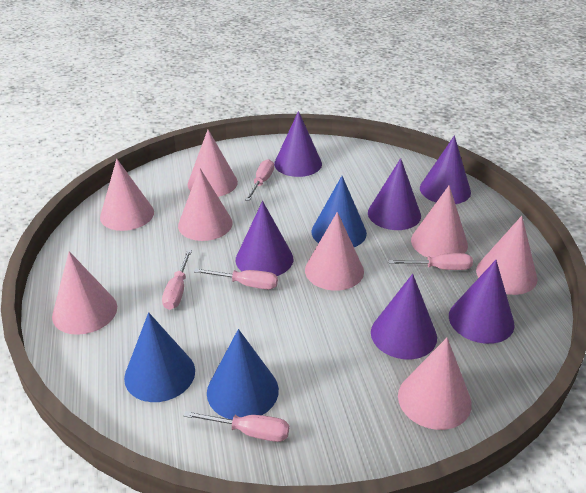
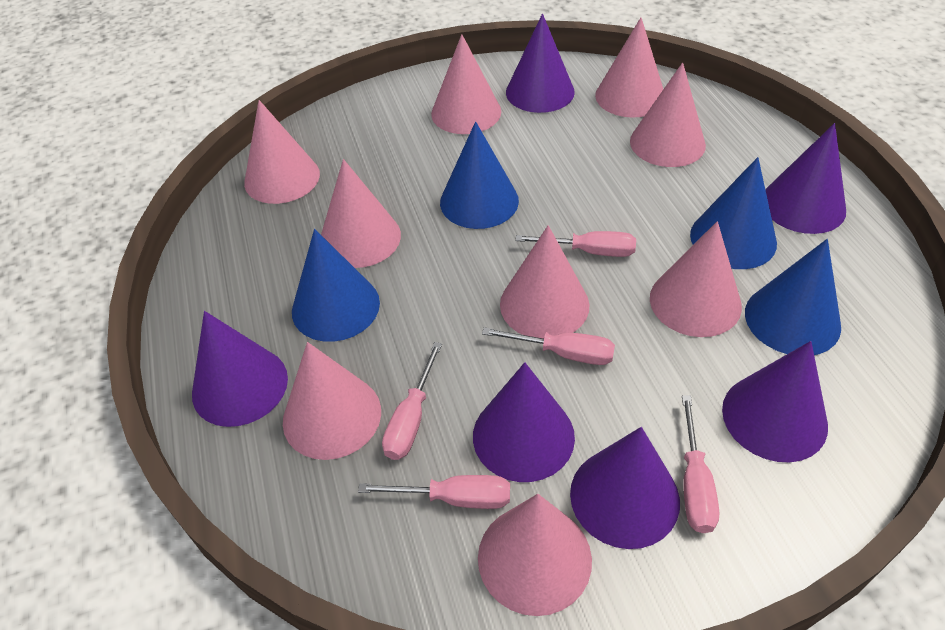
blue cone: 3 -> 4
pink cone: 8 -> 9

